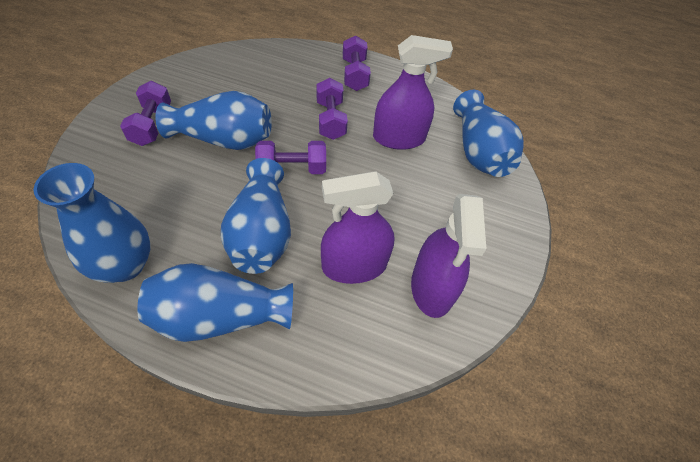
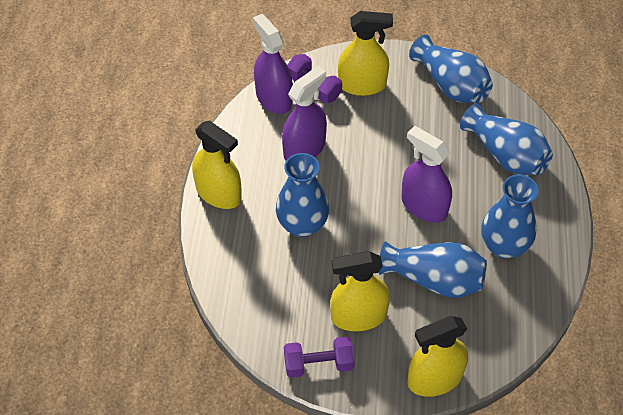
purple dumbbell: 4 -> 2
yellow spray bottle: 0 -> 4

